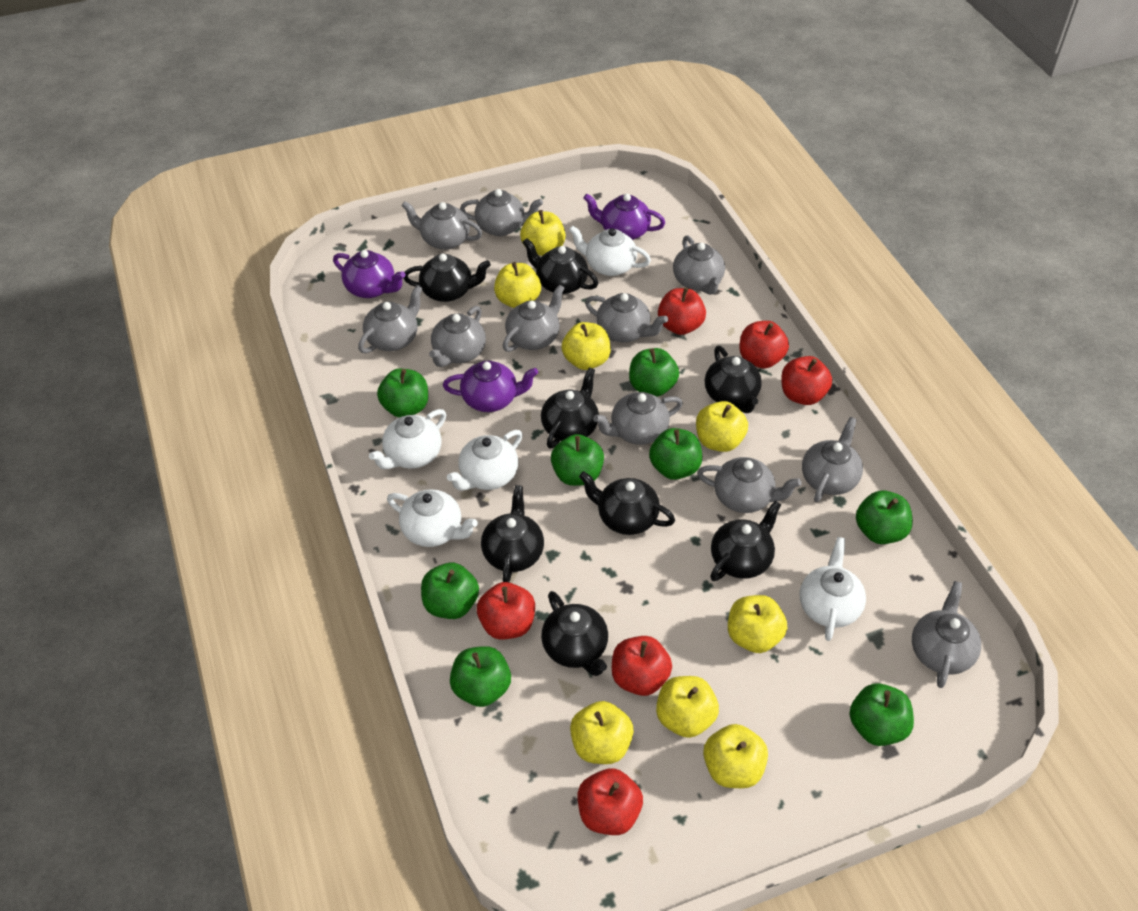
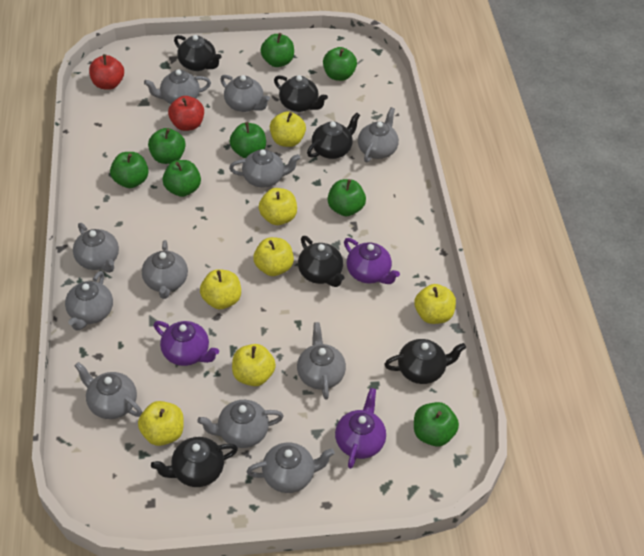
black teapot: 8 -> 6
red apple: 6 -> 2
white teapot: 5 -> 0
yellow apple: 8 -> 7

